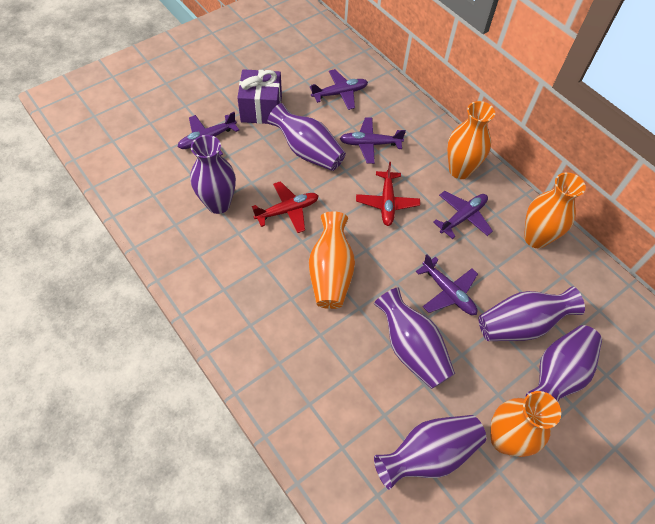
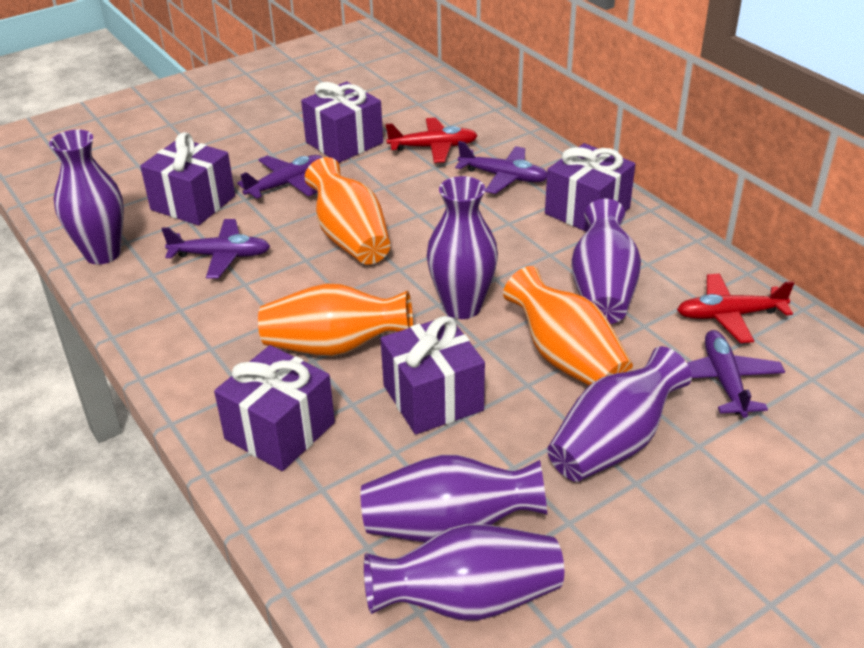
orange vase: 4 -> 3
purple gift: 1 -> 5
purple plane: 5 -> 4

